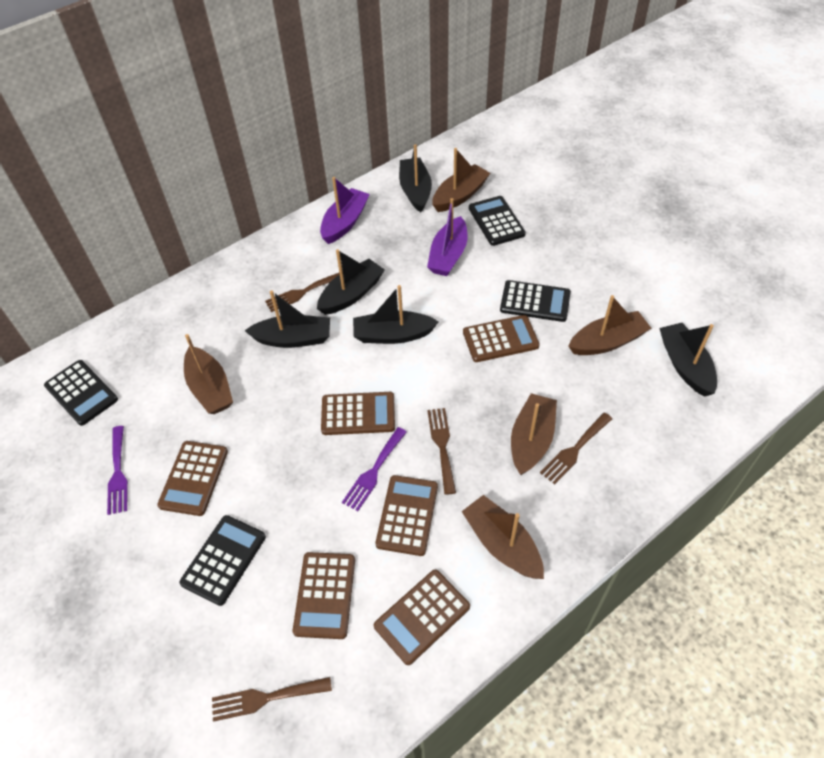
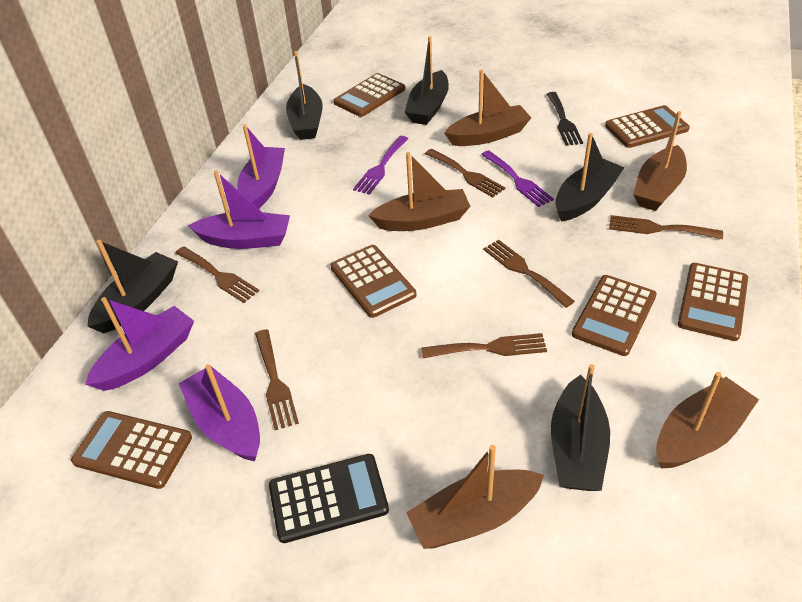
black calculator: 4 -> 1
black fork: 0 -> 1
brown fork: 4 -> 6
purple boat: 2 -> 4

